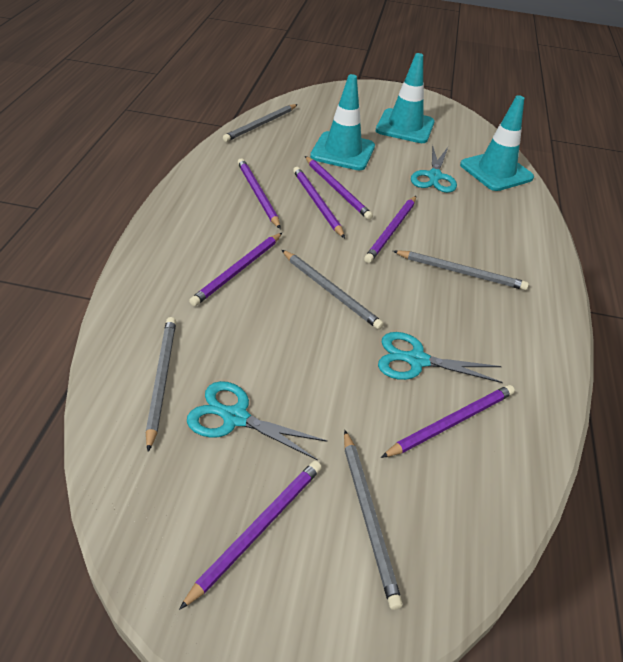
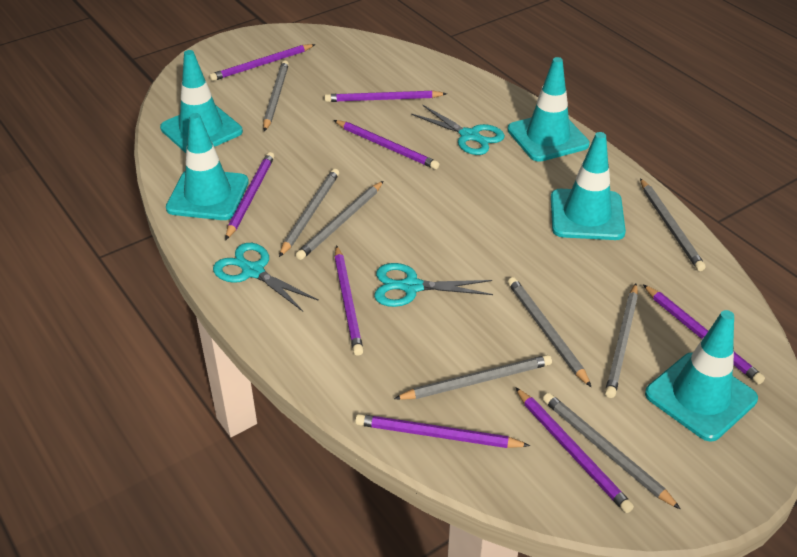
grey pencil: 5 -> 8
purple pencil: 7 -> 8
turquoise traffic cone: 3 -> 5

